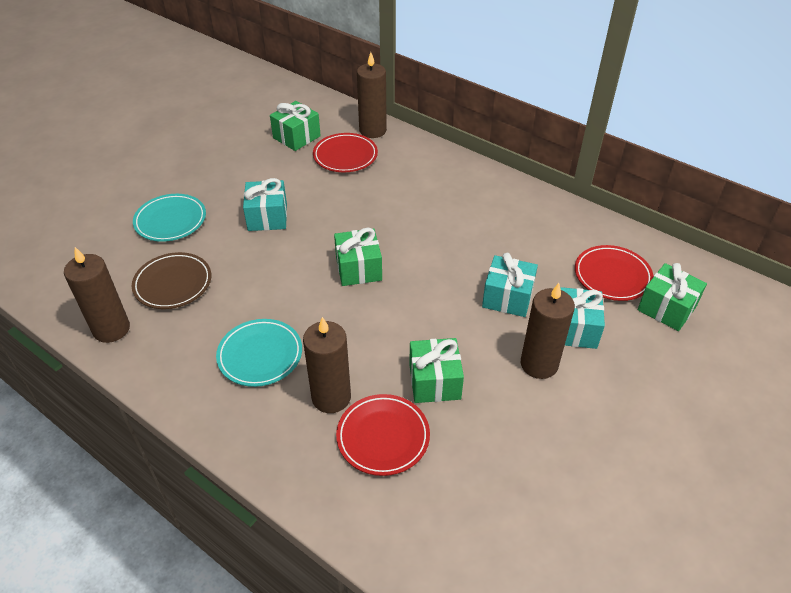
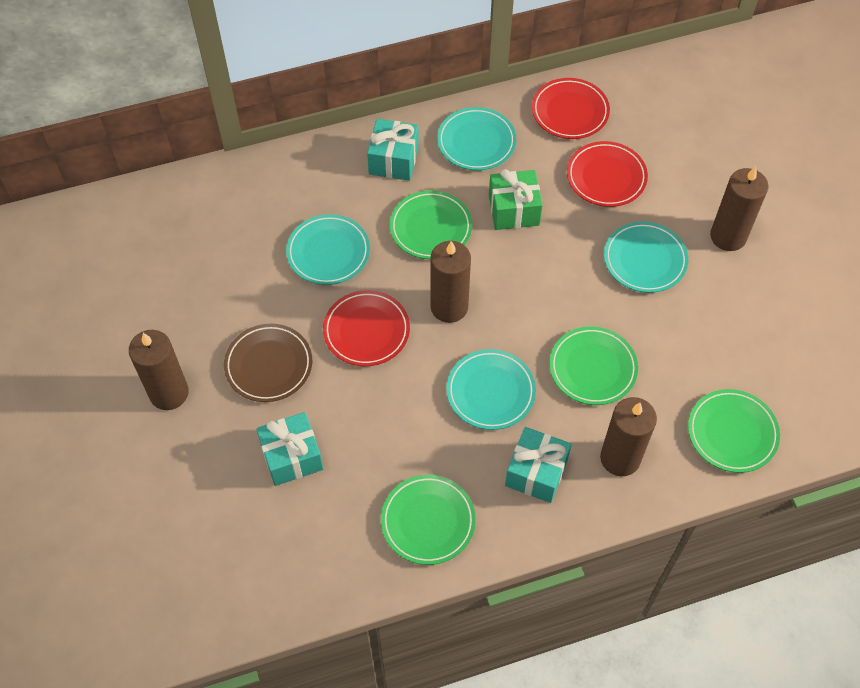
green gift: 4 -> 1
green plate: 0 -> 4
turquoise plate: 2 -> 4

